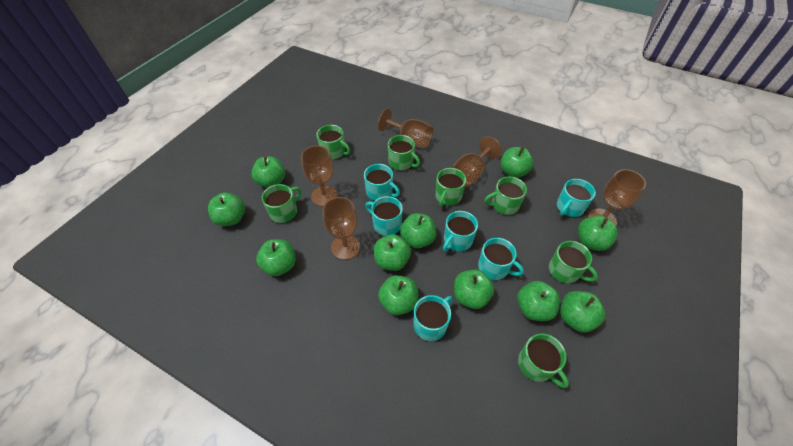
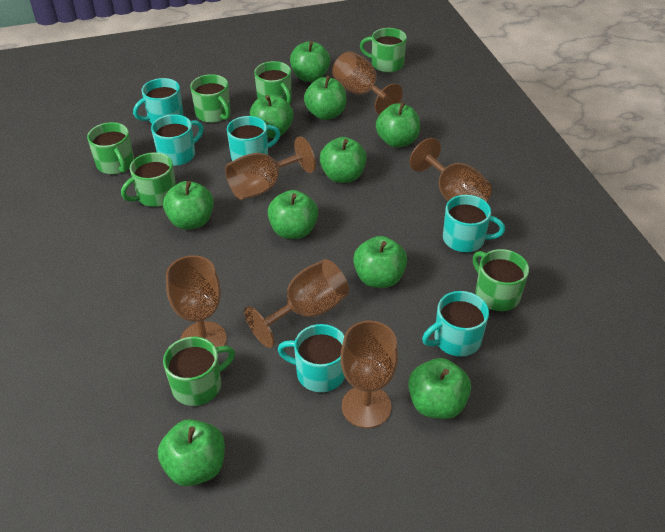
brown goblet: 5 -> 6
green apple: 11 -> 10

